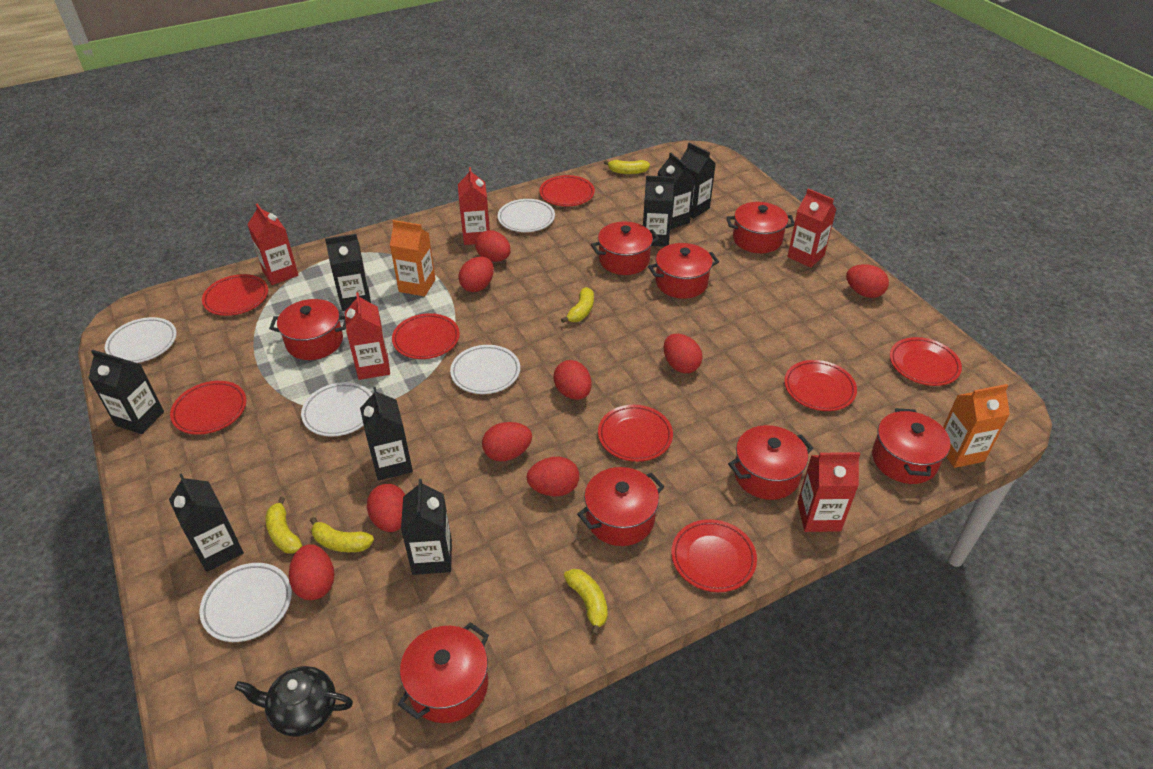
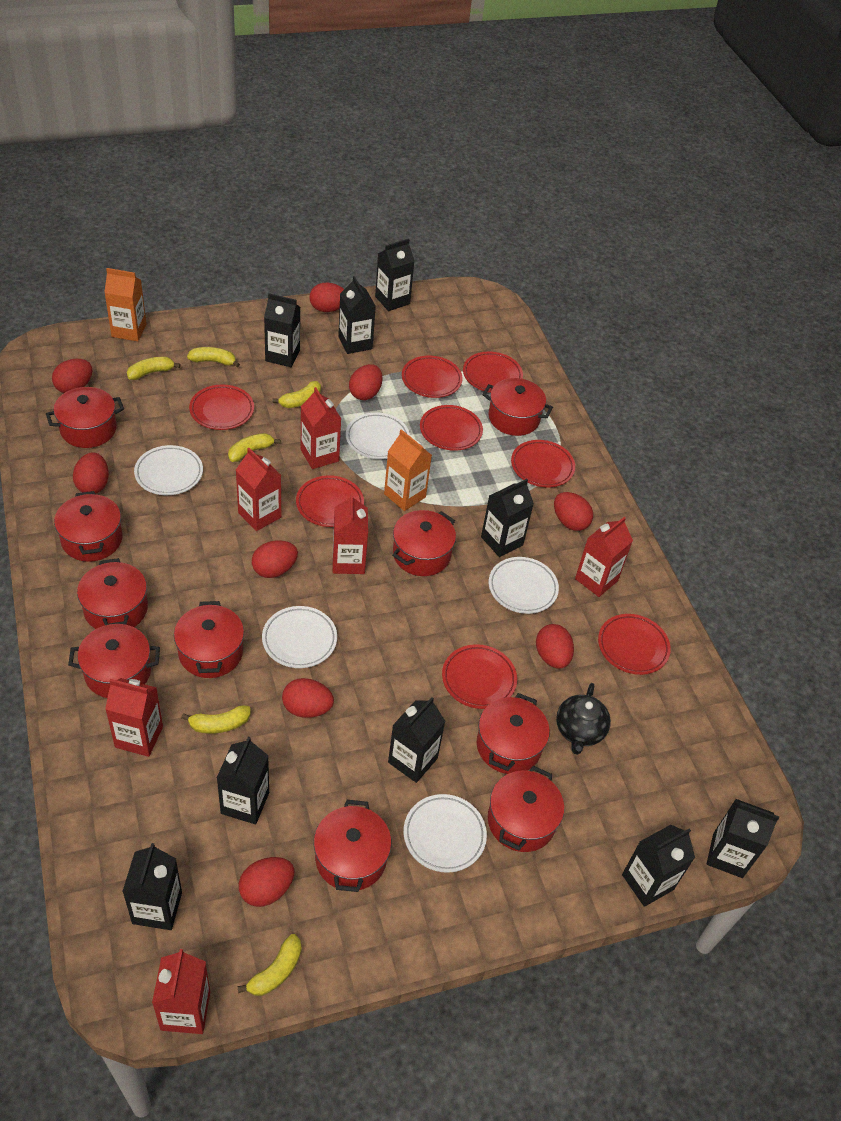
black carton: 8 -> 9
red carton: 5 -> 6
red pot: 8 -> 10
yellow banana: 5 -> 6

